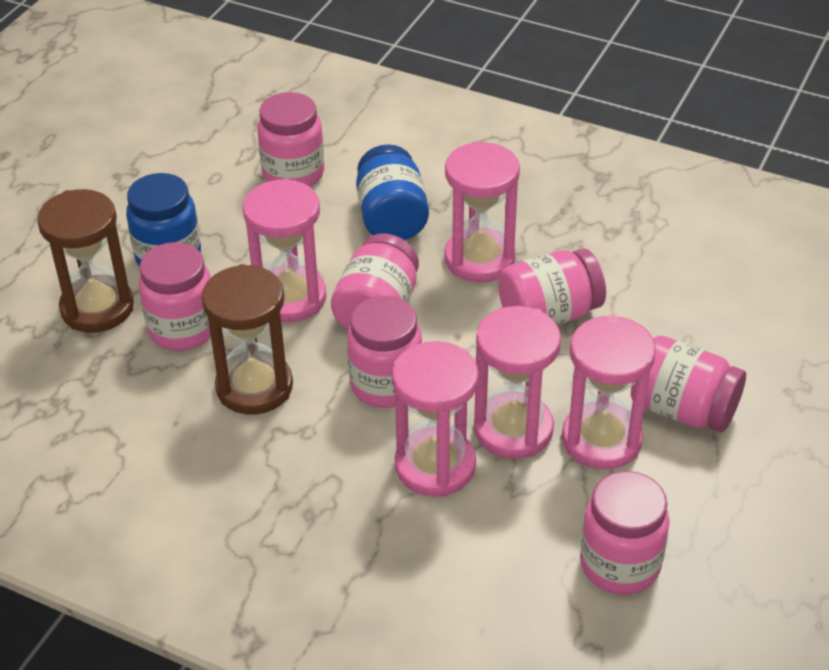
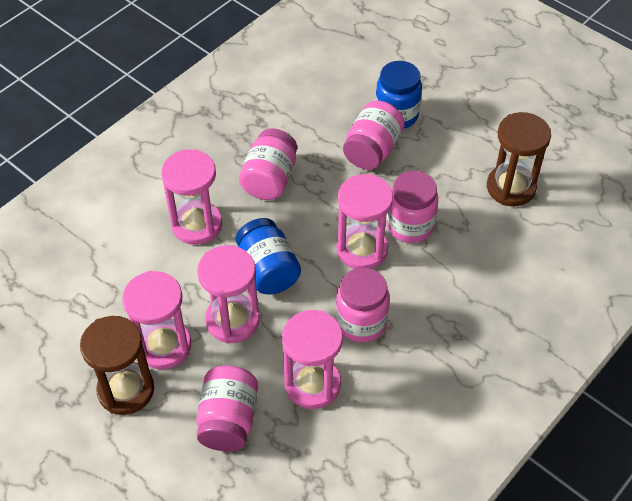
pink jar: 7 -> 5

